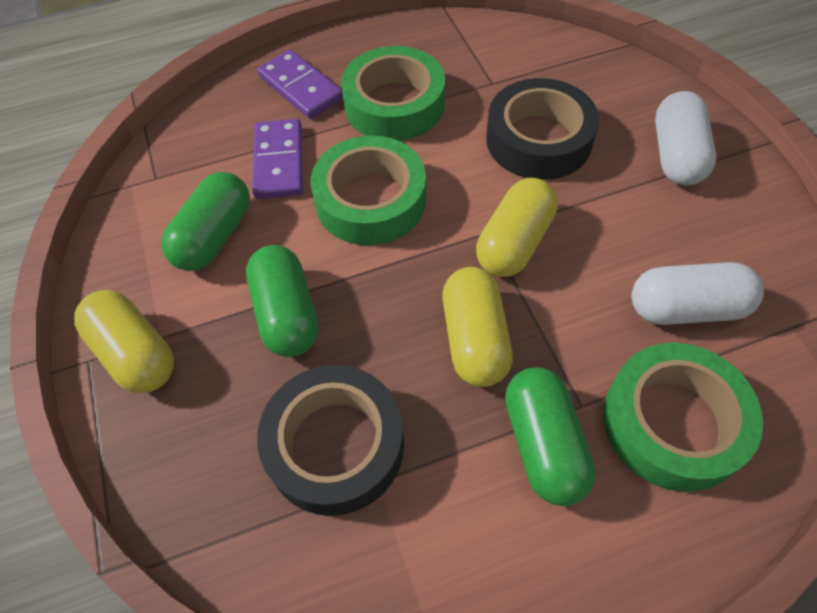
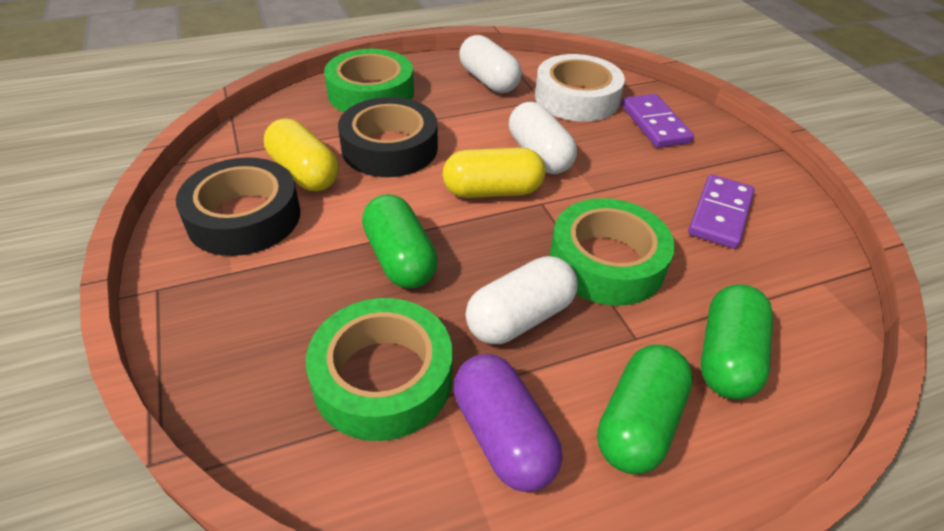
purple capsule: 0 -> 1
white capsule: 2 -> 3
white tape: 0 -> 1
yellow capsule: 3 -> 2

